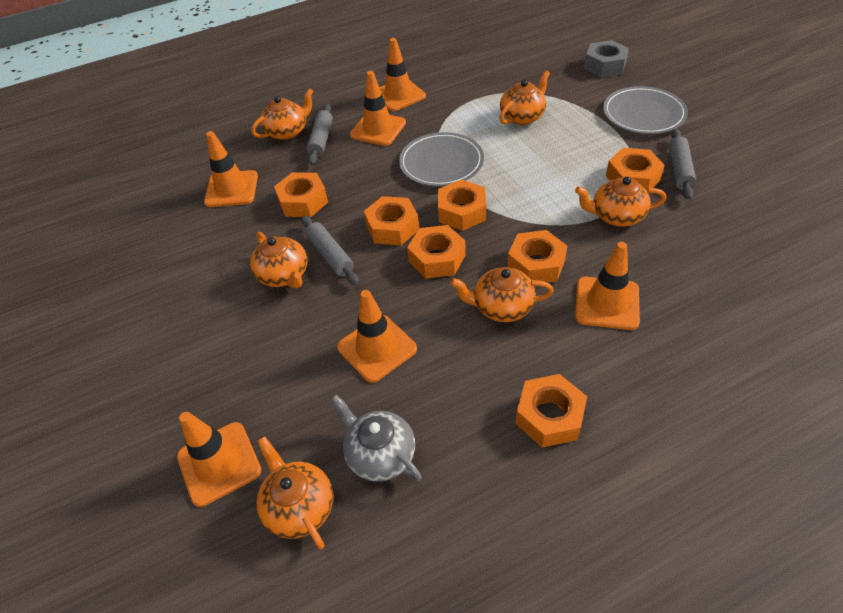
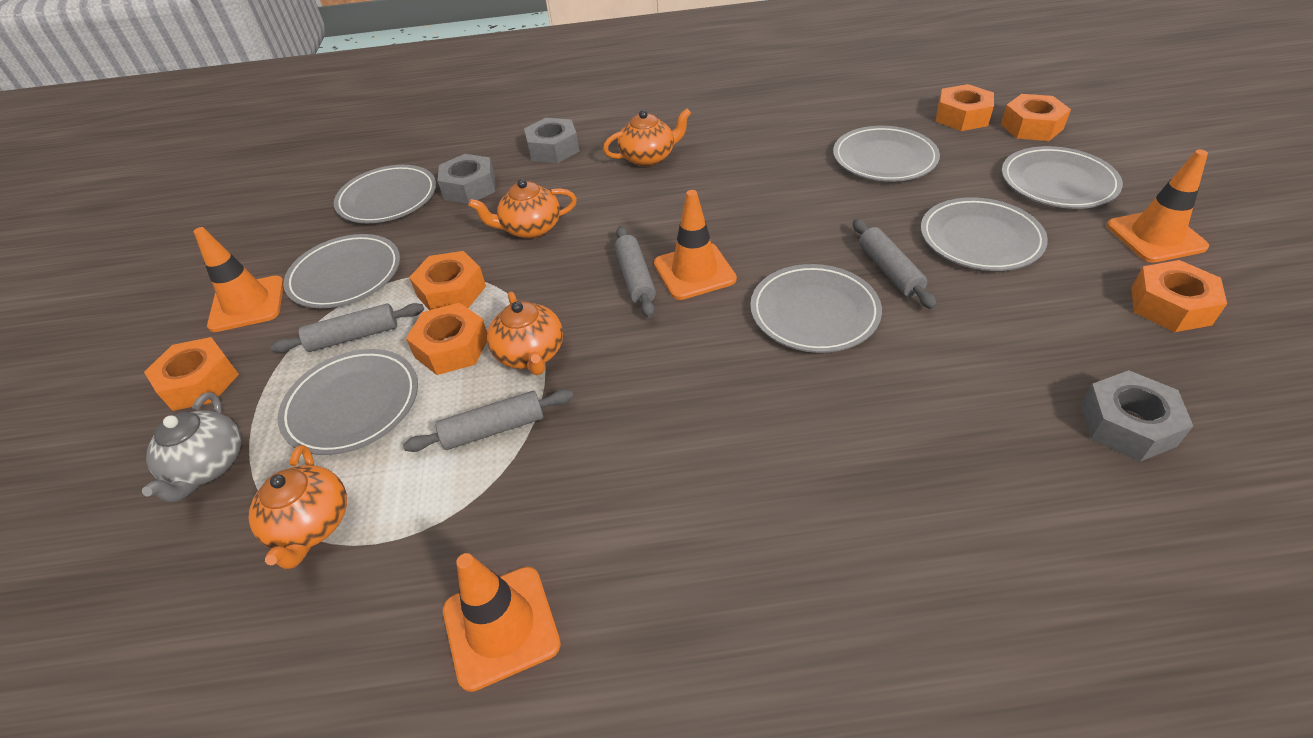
grey nut: 1 -> 3
grey plate: 2 -> 7
grey rolling pin: 3 -> 4
orange nut: 7 -> 6
orange teapot: 6 -> 4
orange traffic cone: 6 -> 4

